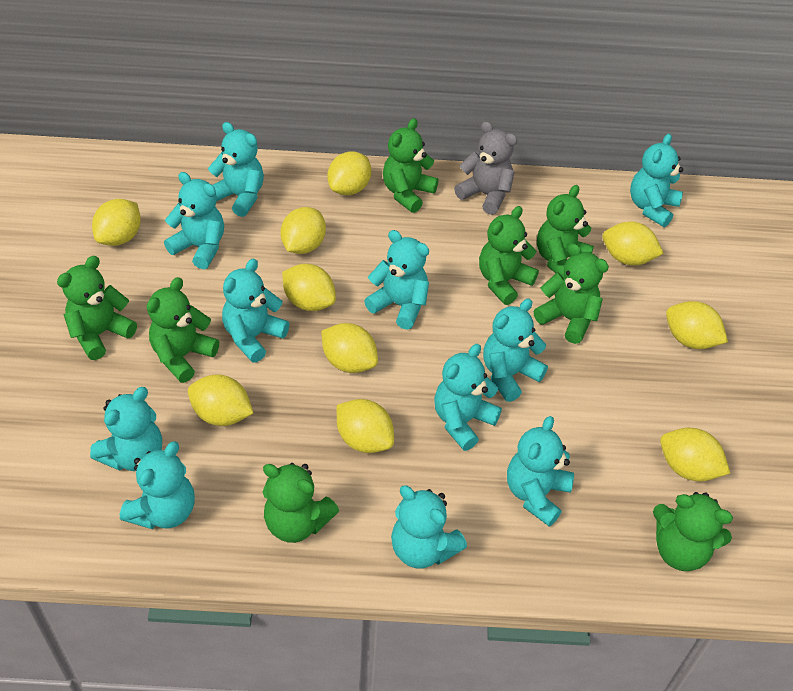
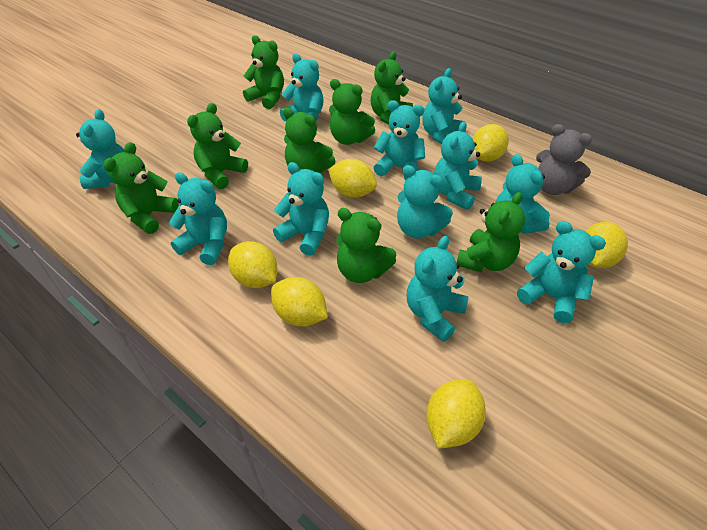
yellow lemon: 10 -> 6

